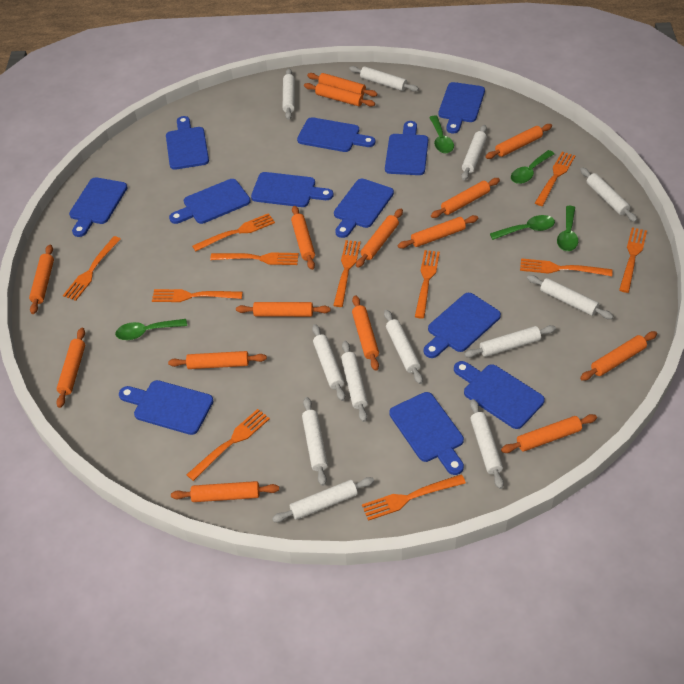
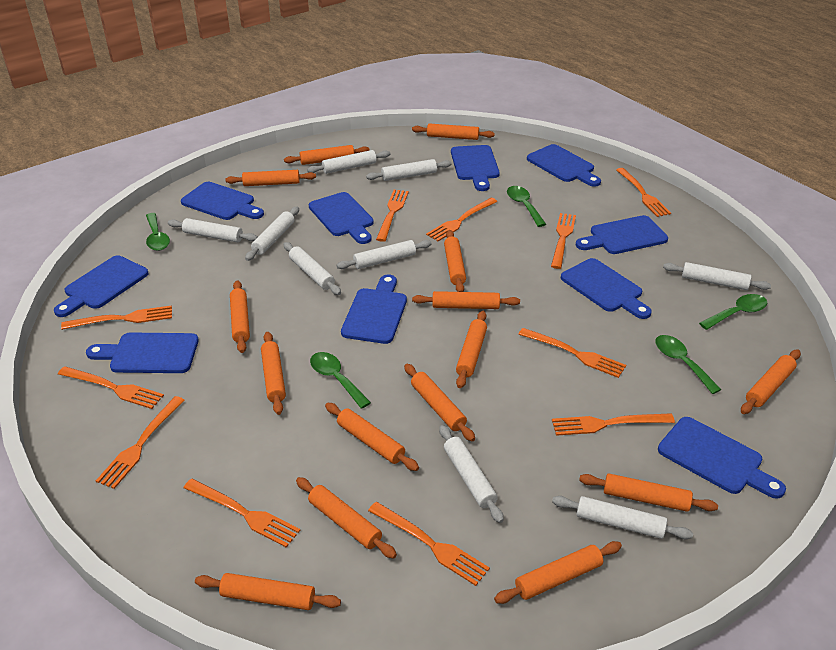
blue cutting board: 12 -> 10
white rolling pin: 12 -> 9

